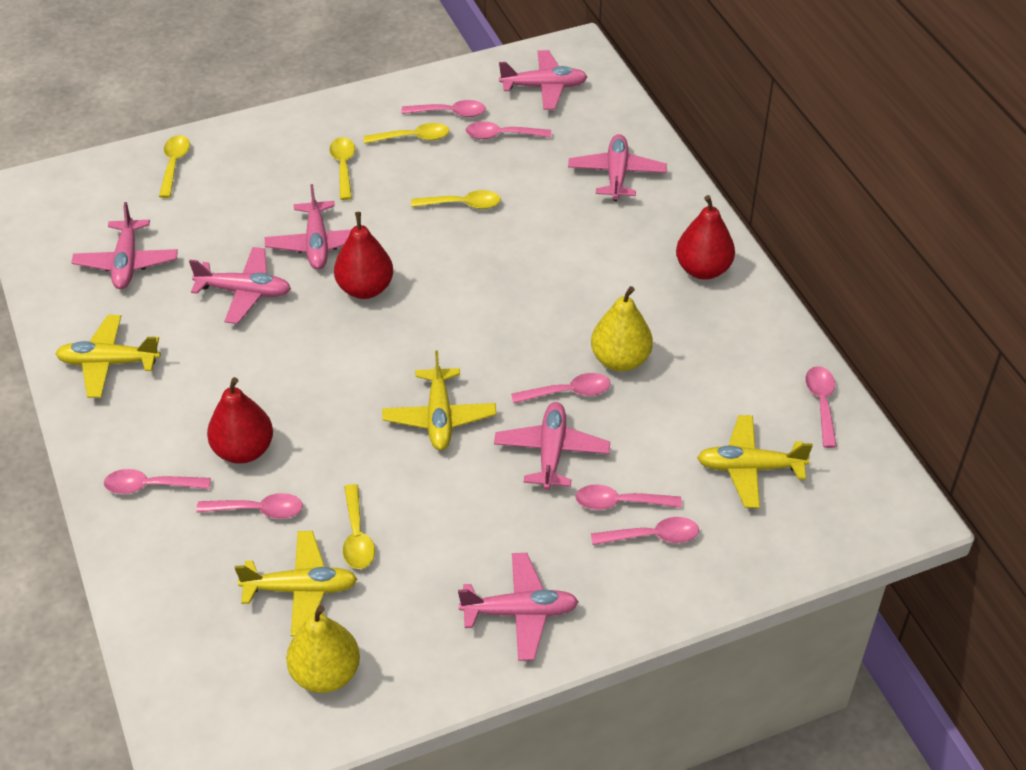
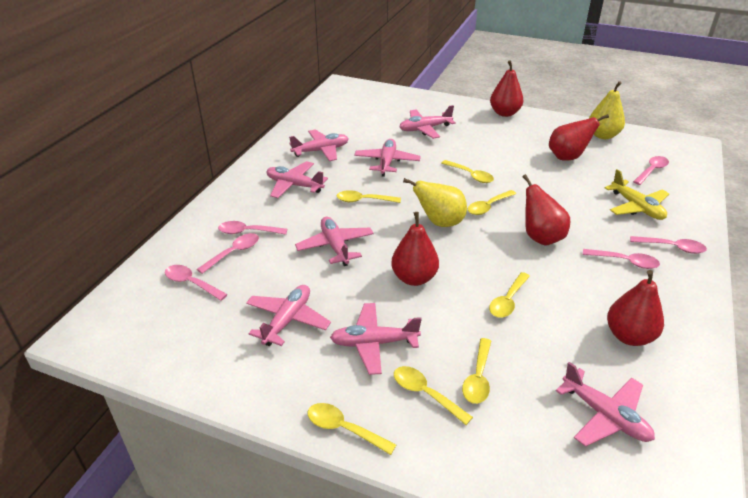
pink plane: 7 -> 8
pink spoon: 8 -> 6
red pear: 3 -> 5
yellow plane: 4 -> 1
yellow spoon: 5 -> 7

